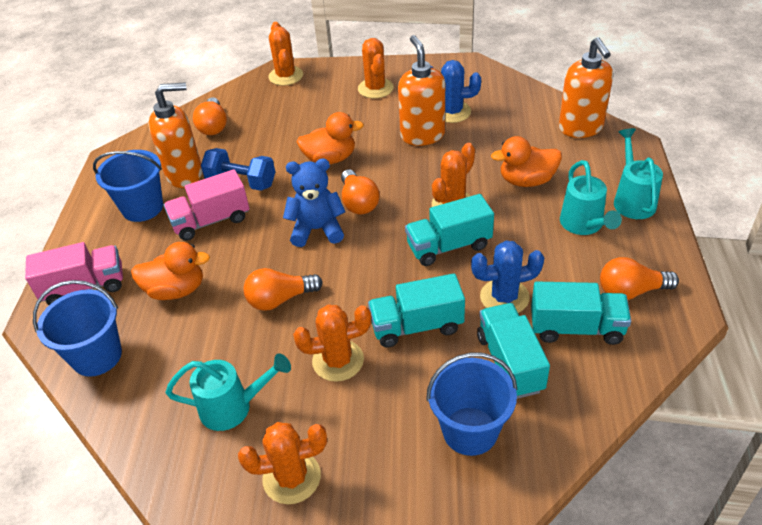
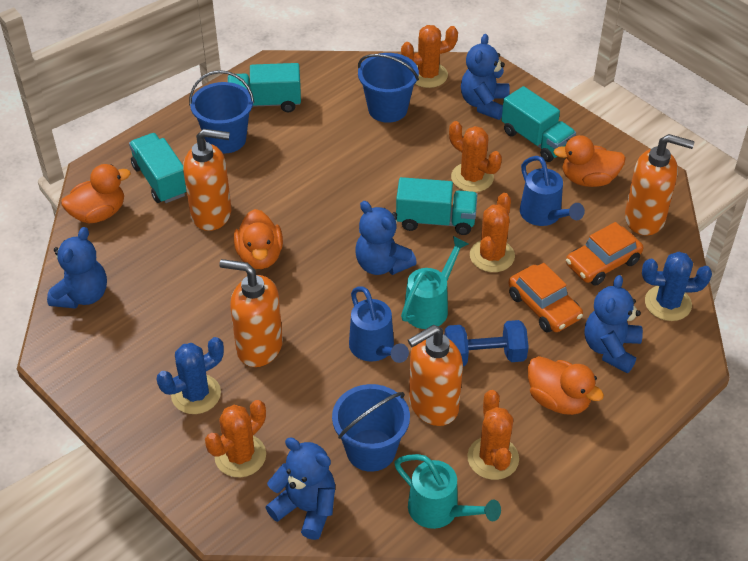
blue teddy bear: 1 -> 5
blue watering can: 0 -> 2
orange car: 0 -> 2
orange duck: 3 -> 4
orange light bulb: 4 -> 0
orange soap dispenser: 3 -> 4
pink truck: 2 -> 0
turquoise watering can: 3 -> 2

